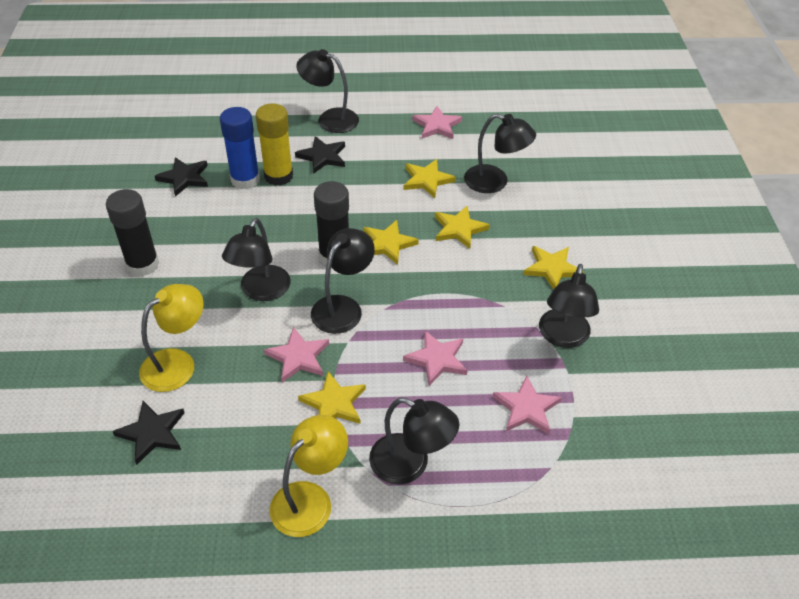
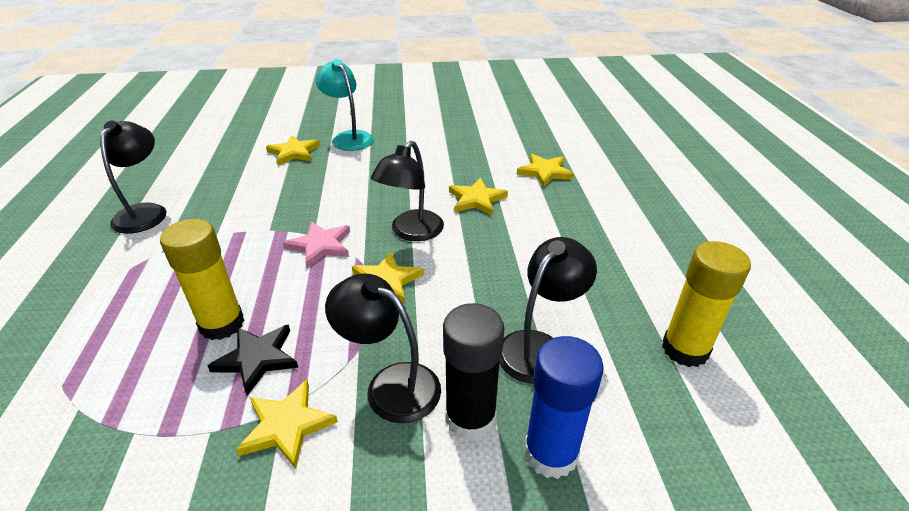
black glue stick: 2 -> 1
black lamp: 6 -> 4
black star: 3 -> 1
pink star: 4 -> 1
turquoise lamp: 0 -> 1
yellow glue stick: 1 -> 2
yellow lamp: 2 -> 0

